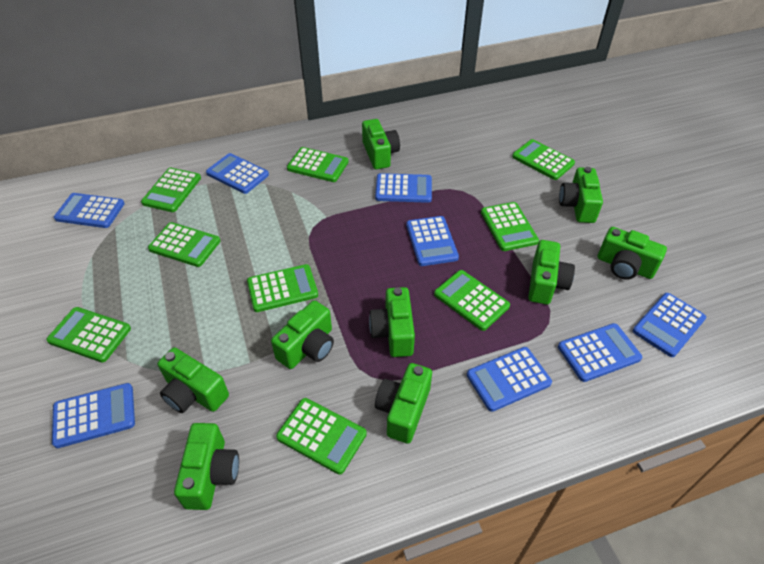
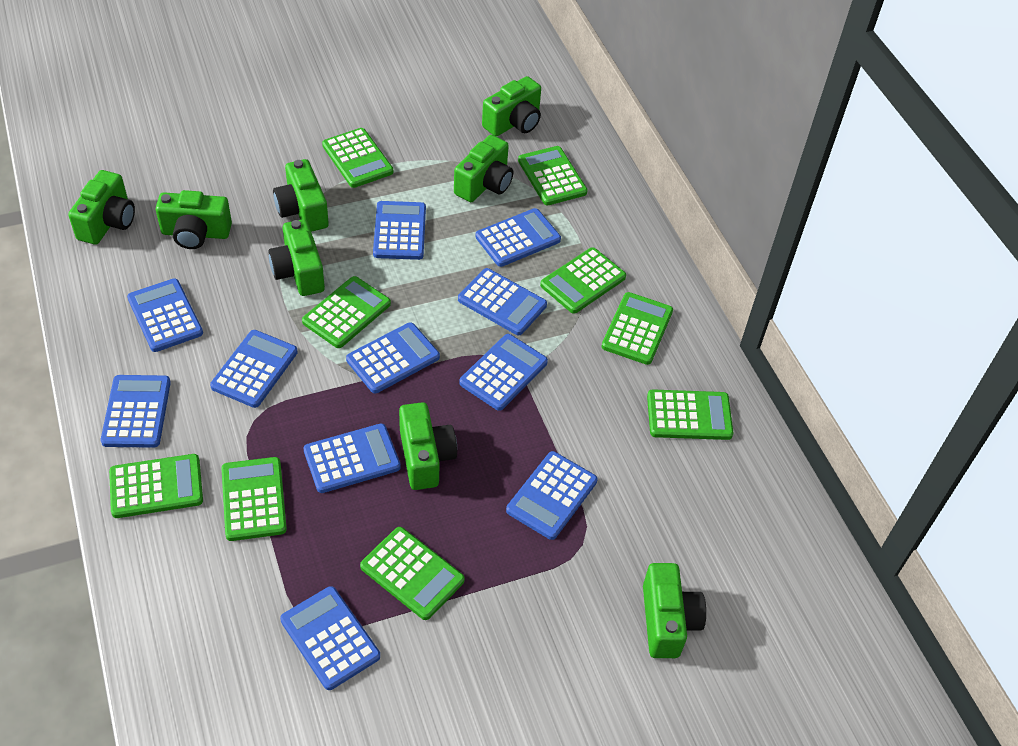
blue calculator: 8 -> 11
green camera: 9 -> 8

